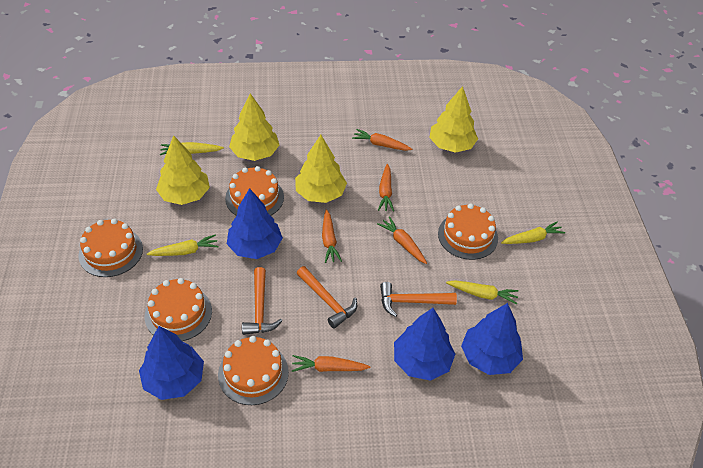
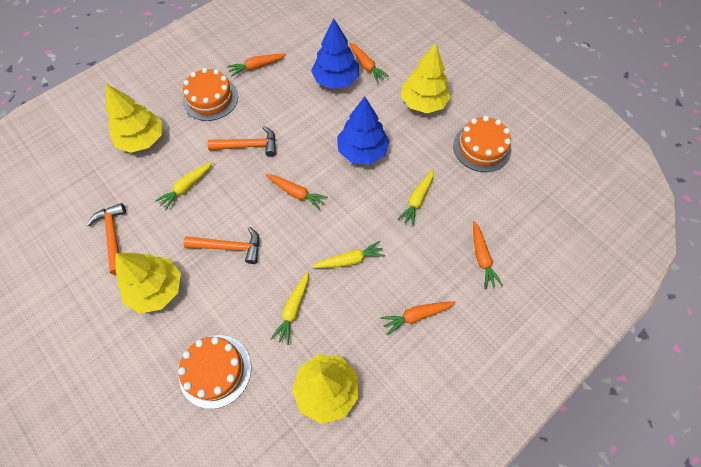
blue tree: 4 -> 2
orange cake: 5 -> 3

